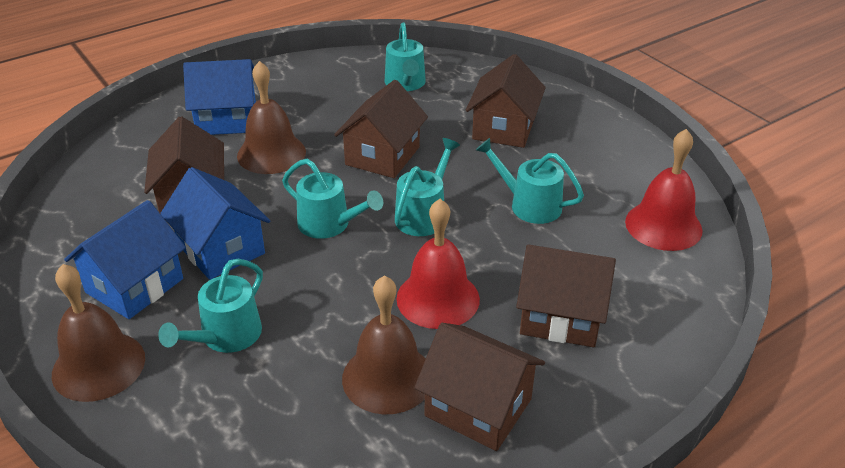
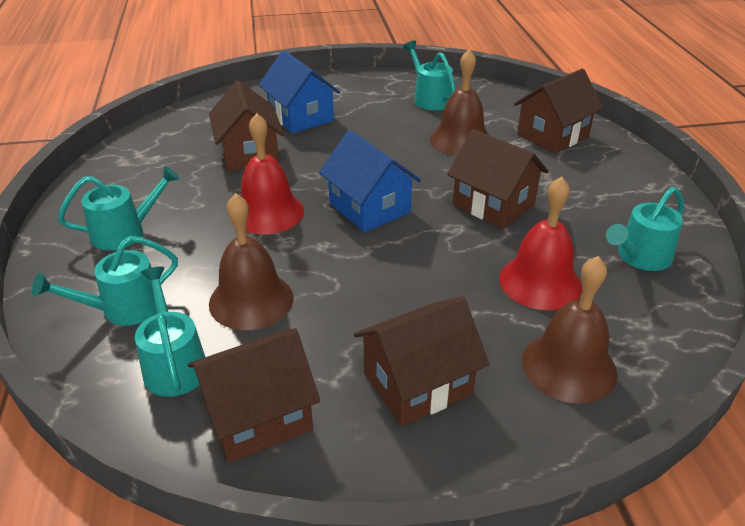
blue house: 3 -> 2

